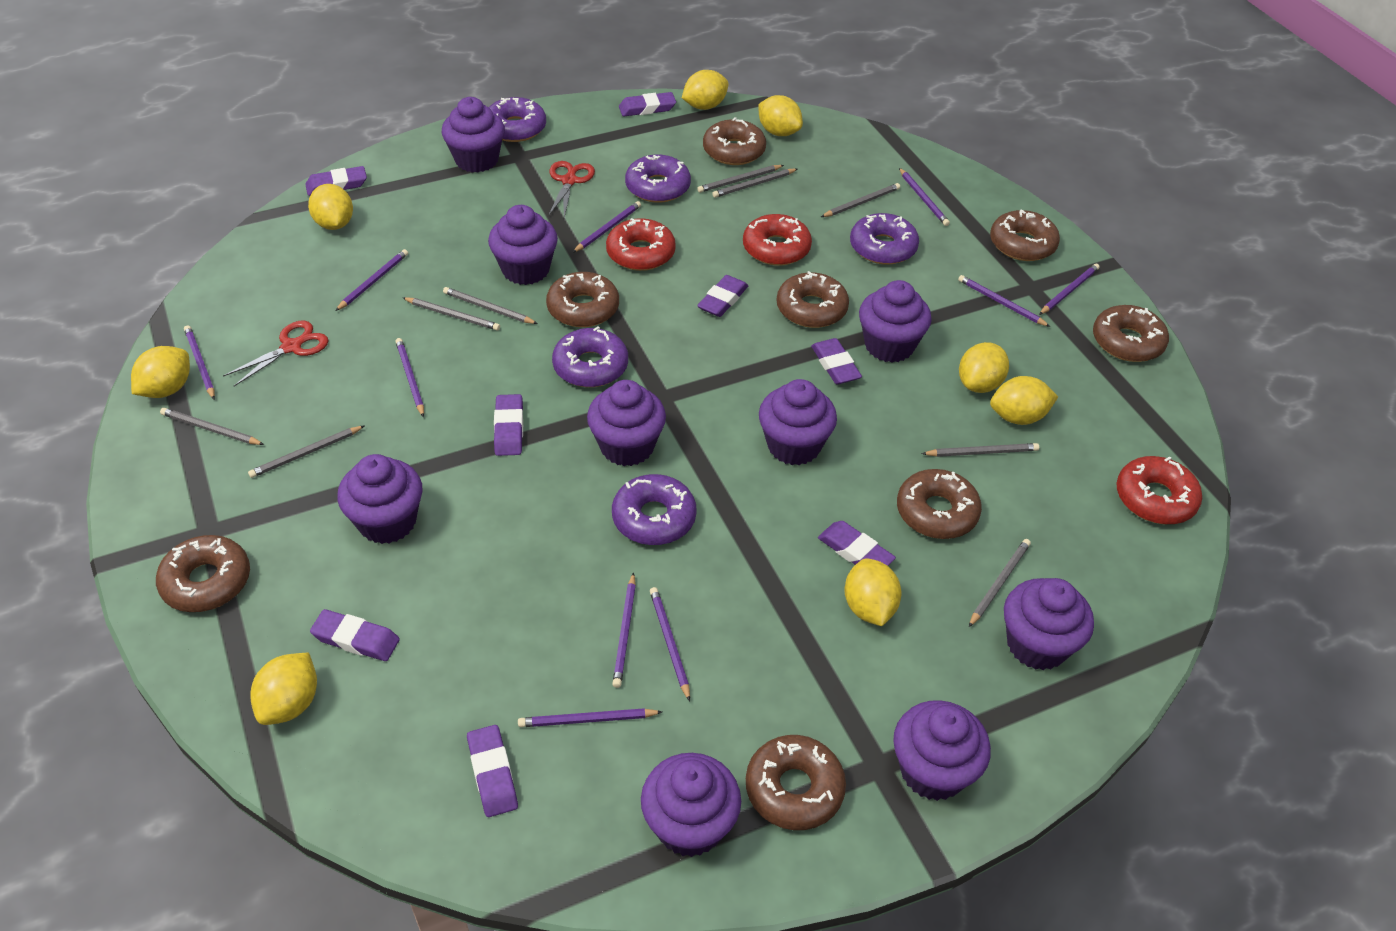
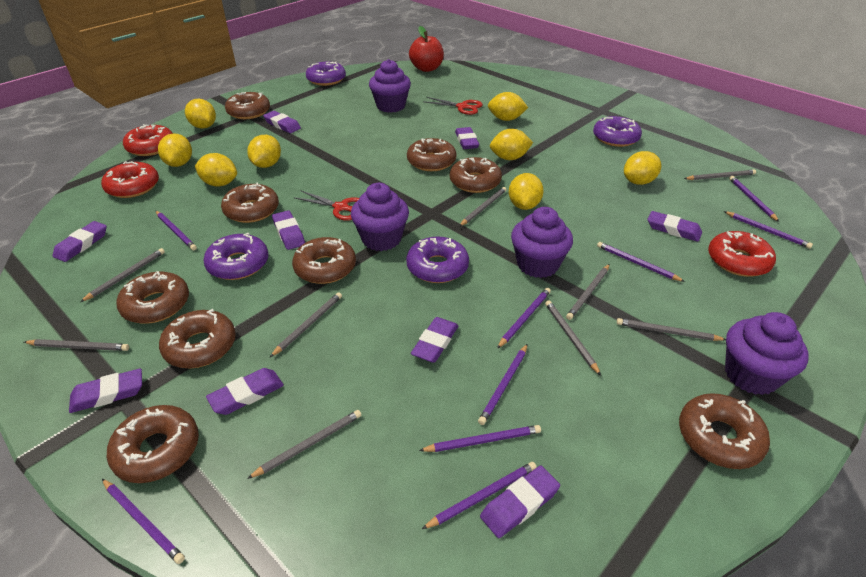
brown donut: 8 -> 9
purple cupcake: 9 -> 4
purple donut: 5 -> 4
purple eraser: 8 -> 9
purple pencil: 10 -> 9
red apple: 0 -> 1

